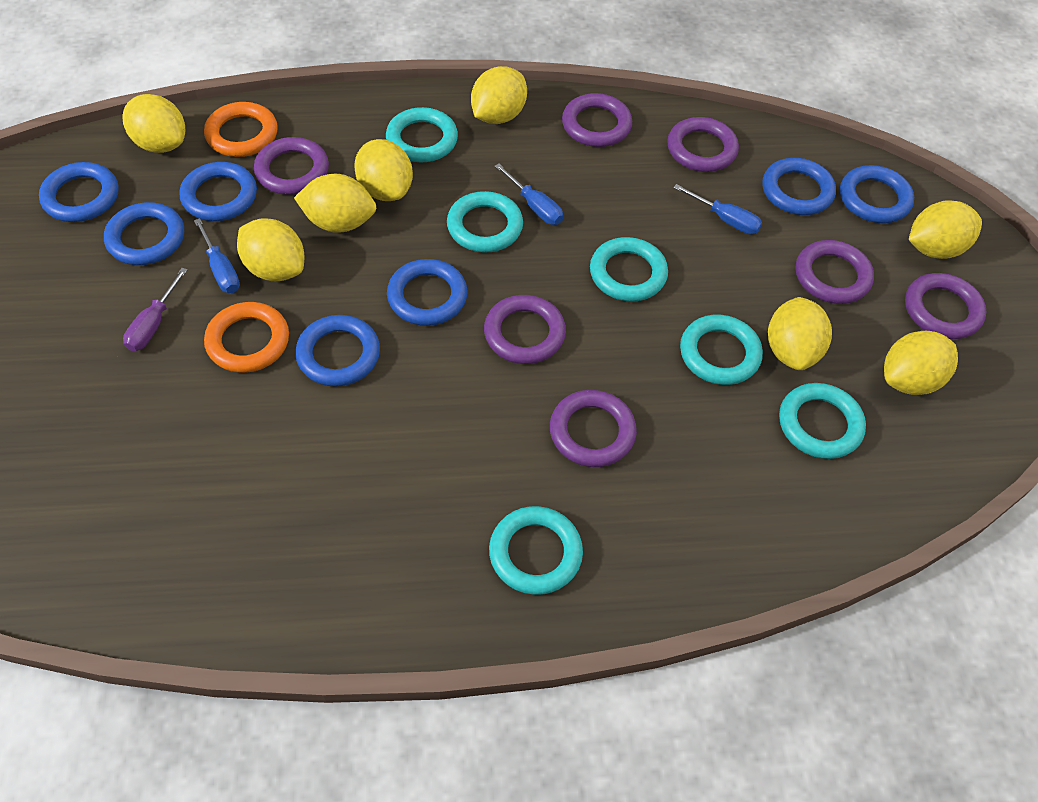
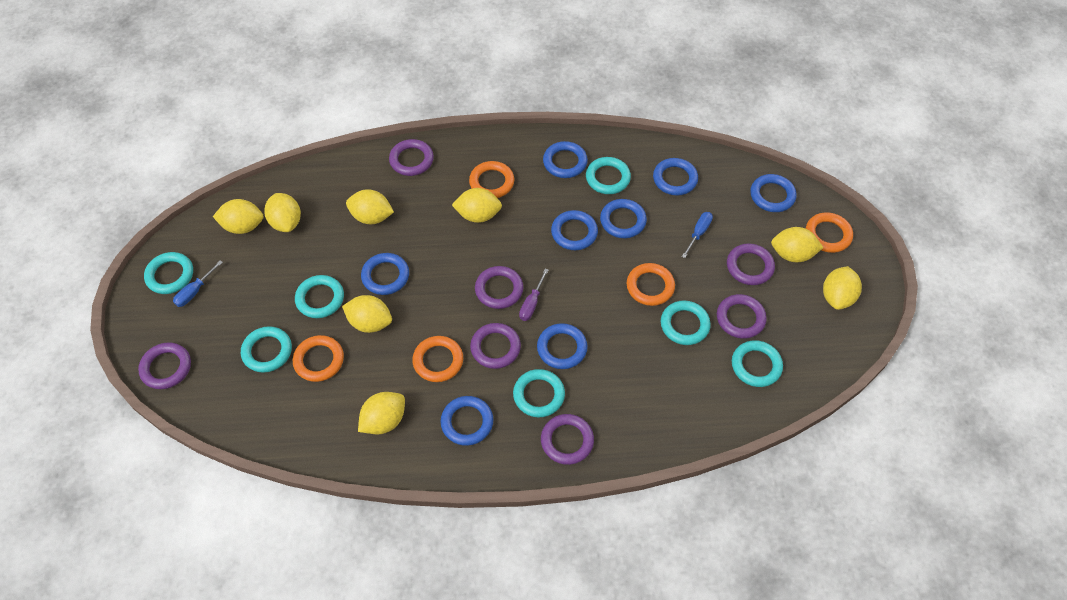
blue ring: 7 -> 8
blue screwdriver: 3 -> 2
orange ring: 2 -> 5
turquoise ring: 6 -> 7

